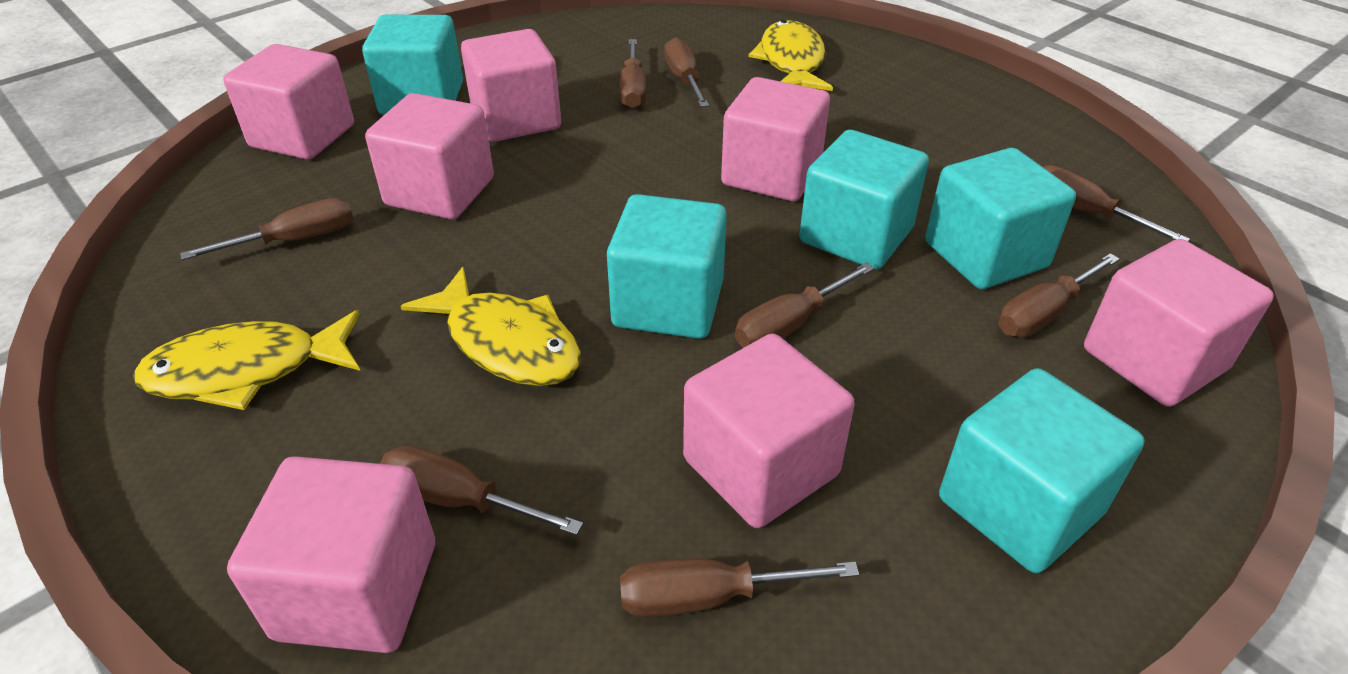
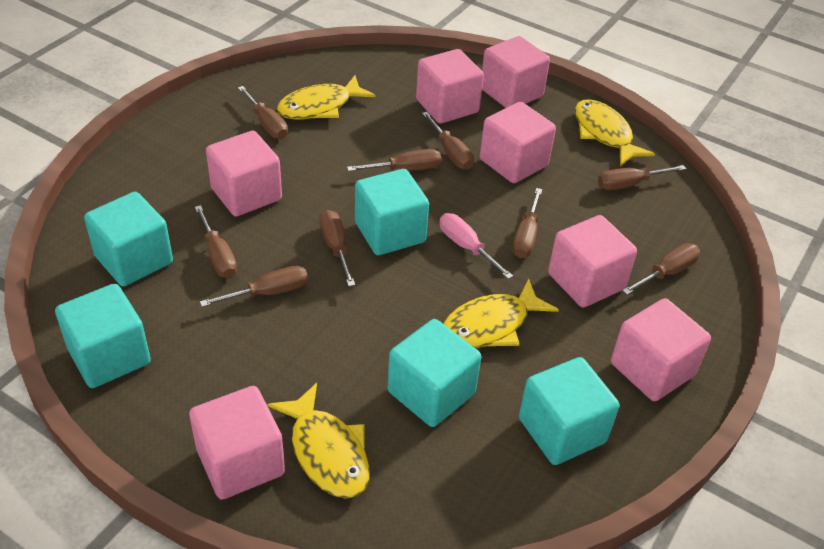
brown screwdriver: 8 -> 9
pink screwdriver: 0 -> 1
yellow fish: 3 -> 4

